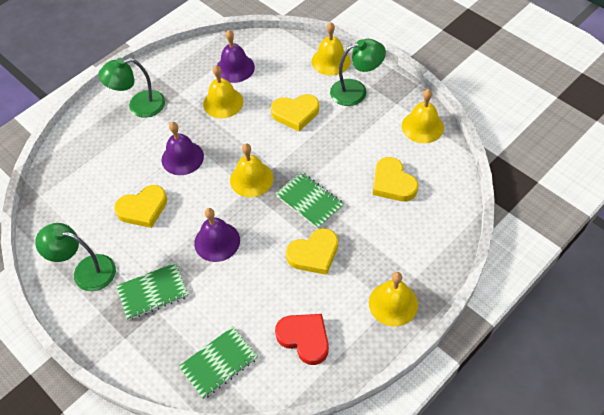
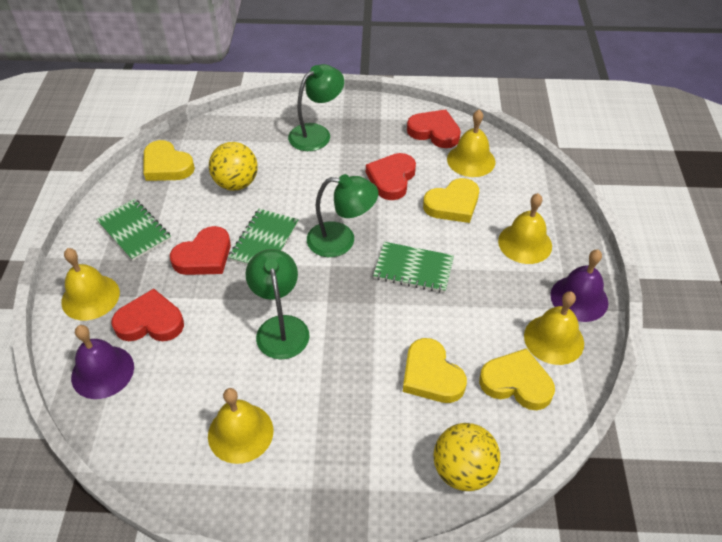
purple bell: 3 -> 2
red heart: 1 -> 4
yellow ball: 0 -> 2

